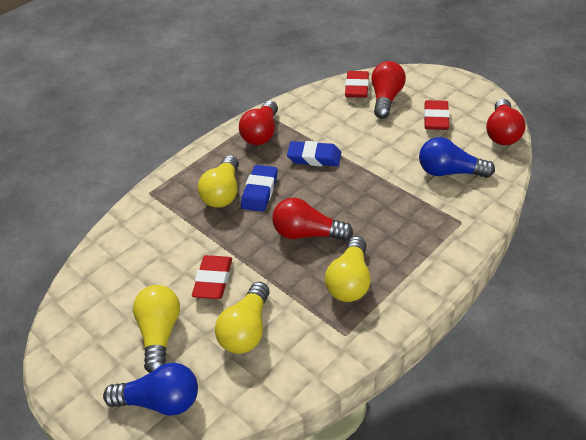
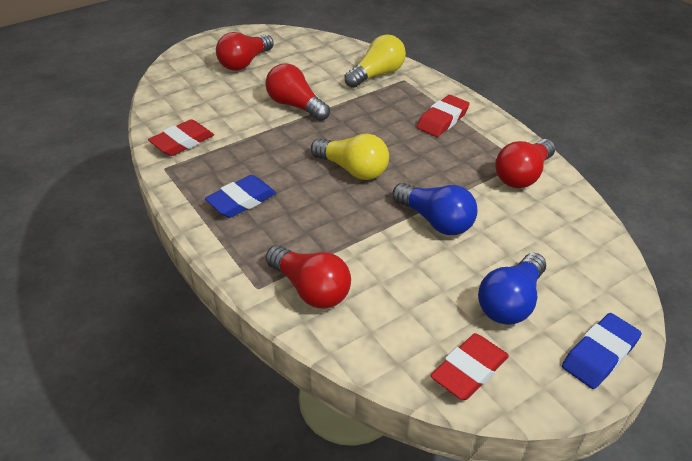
yellow light bulb: 4 -> 2

